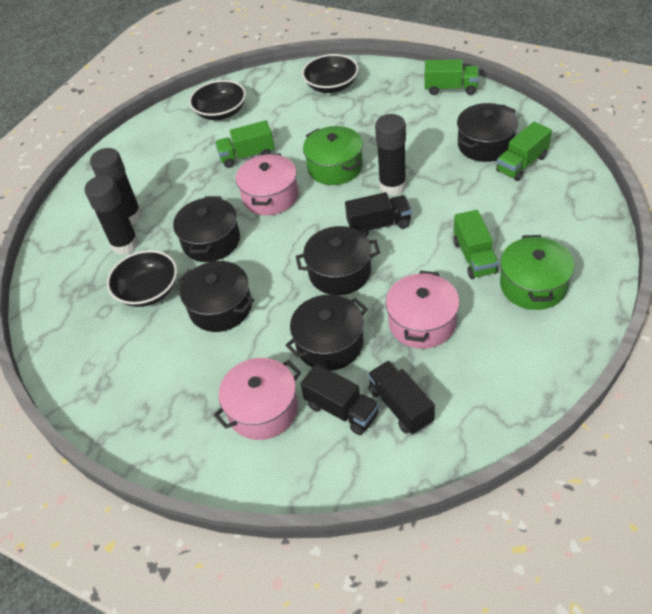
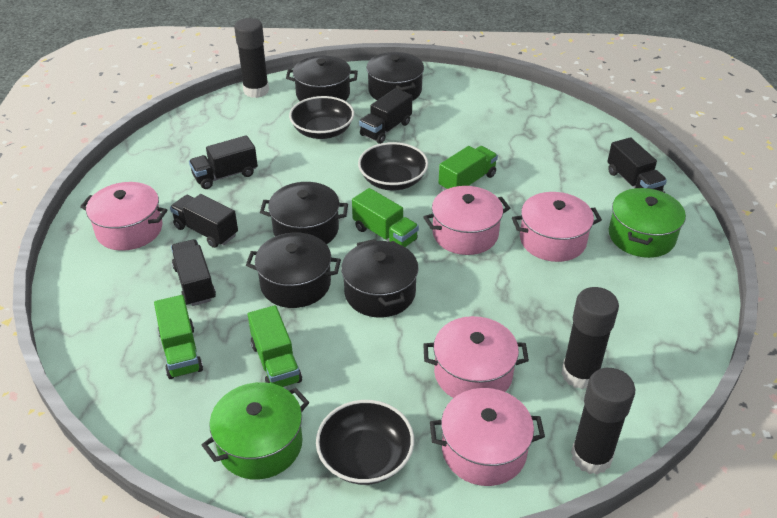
black truck: 3 -> 5
pink pot: 3 -> 5

